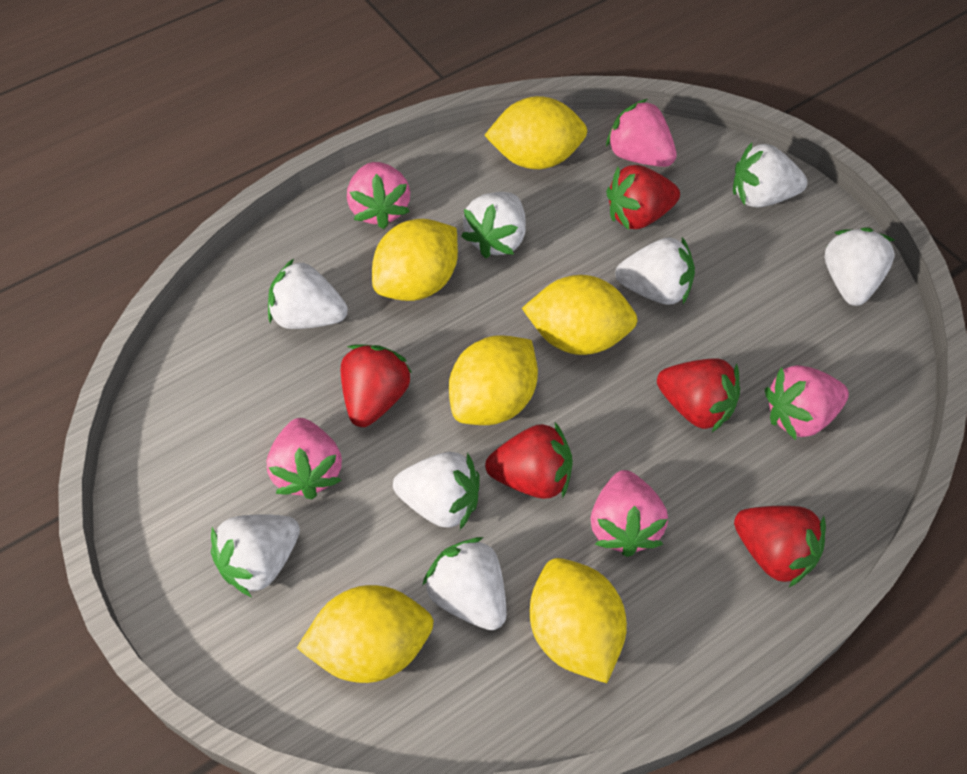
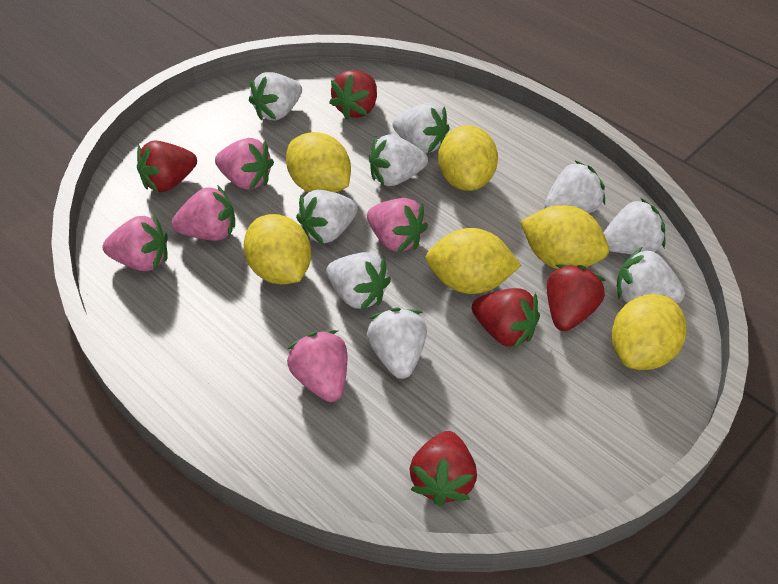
white strawberry: 8 -> 9

